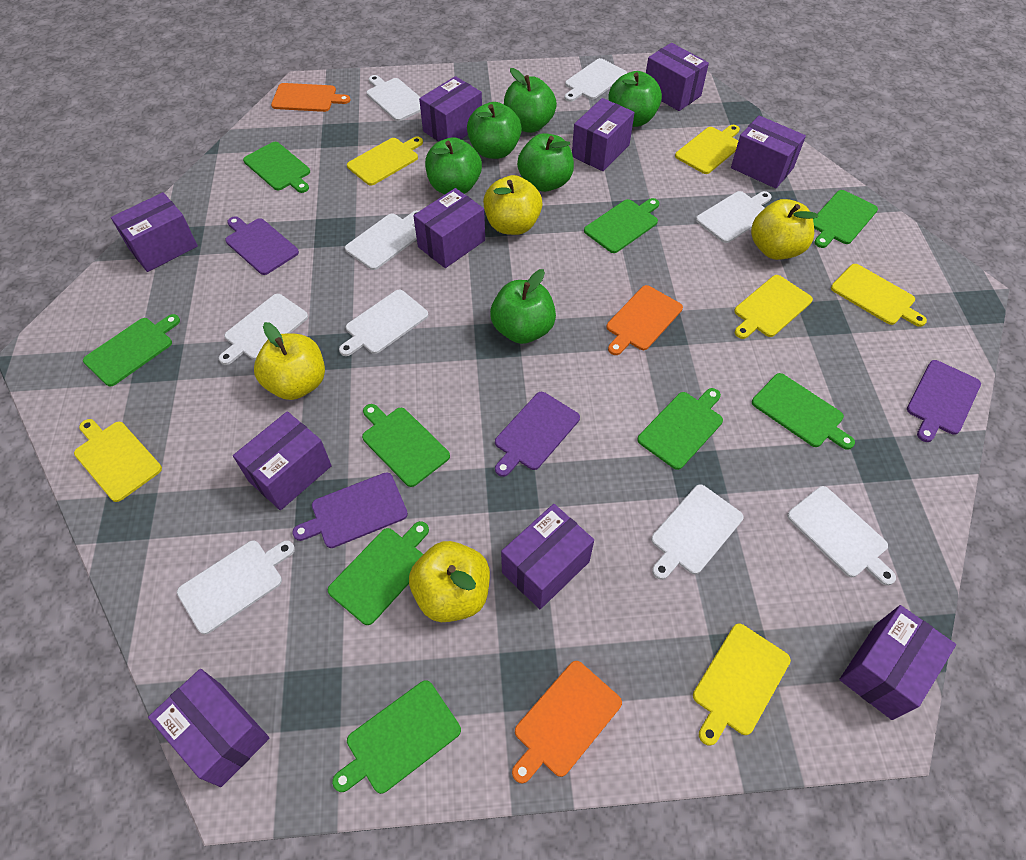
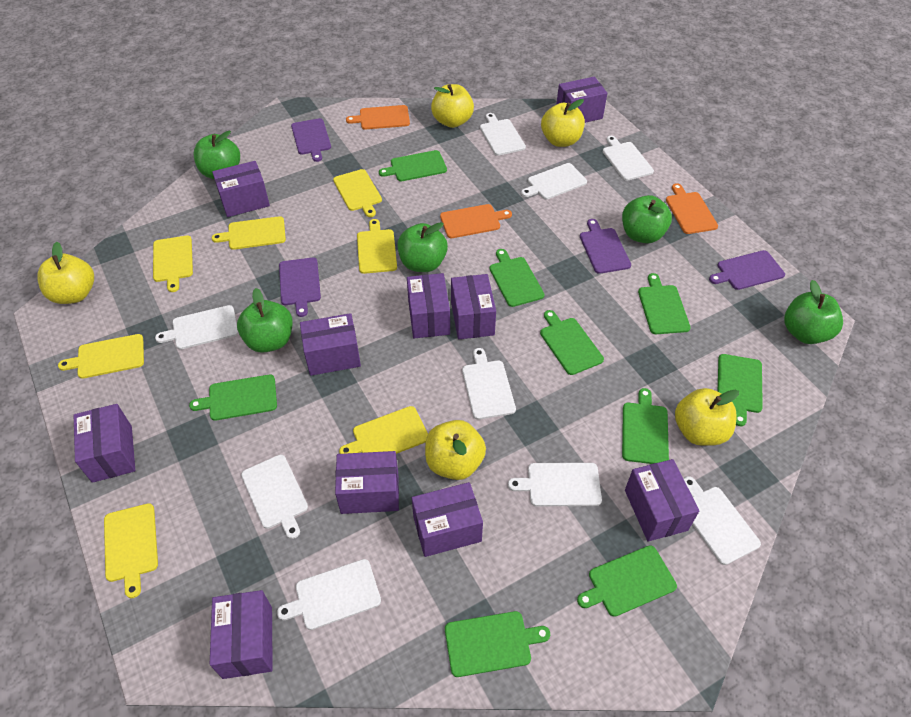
green apple: 6 -> 5
yellow apple: 4 -> 5
yellow cutting board: 6 -> 7

